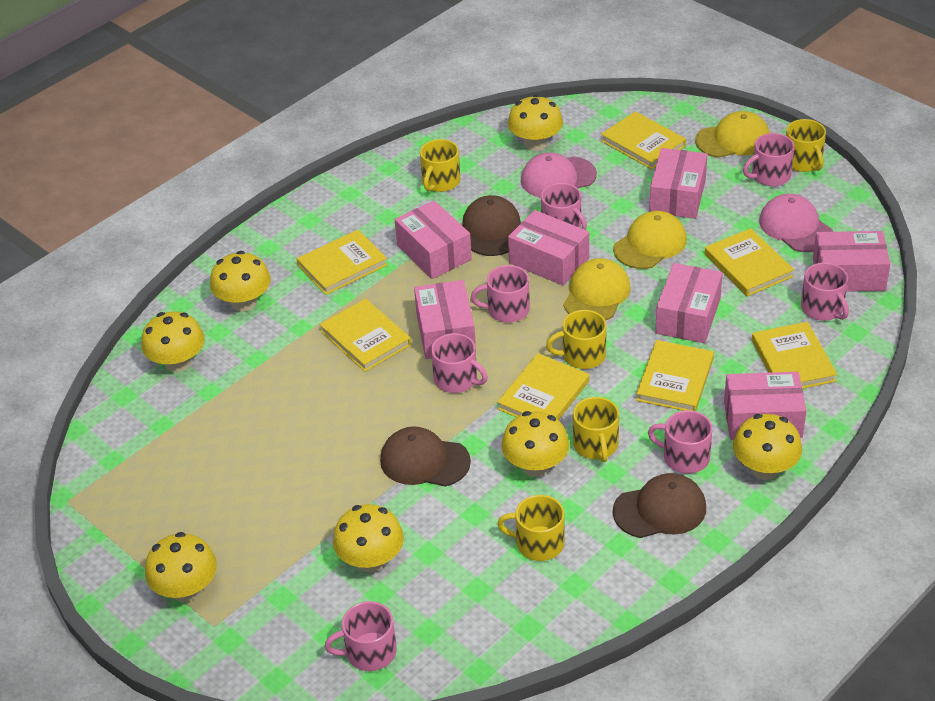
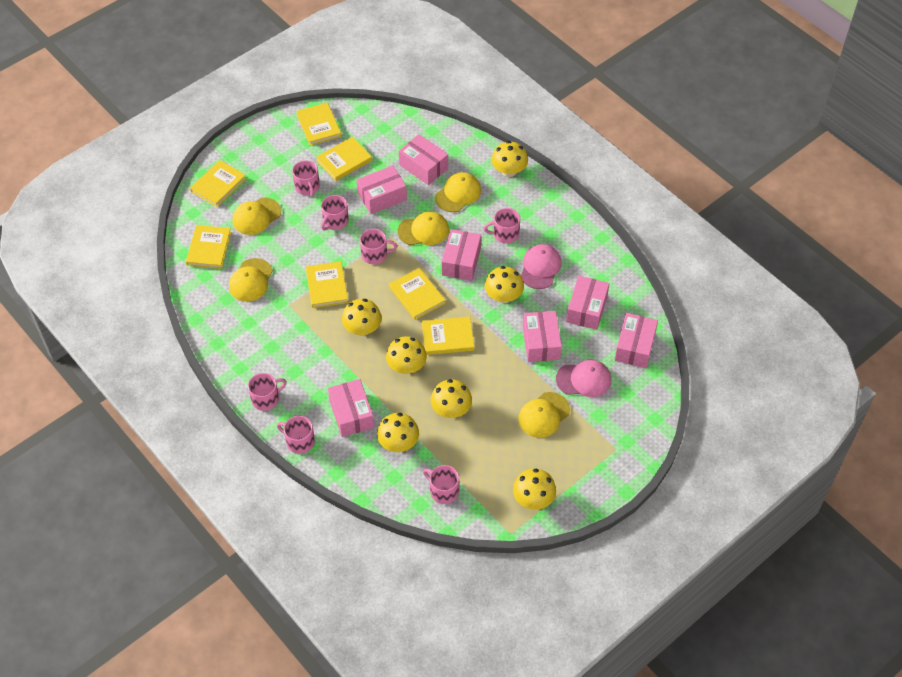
brown cap: 3 -> 0
yellow cap: 3 -> 5
yellow mug: 5 -> 0

